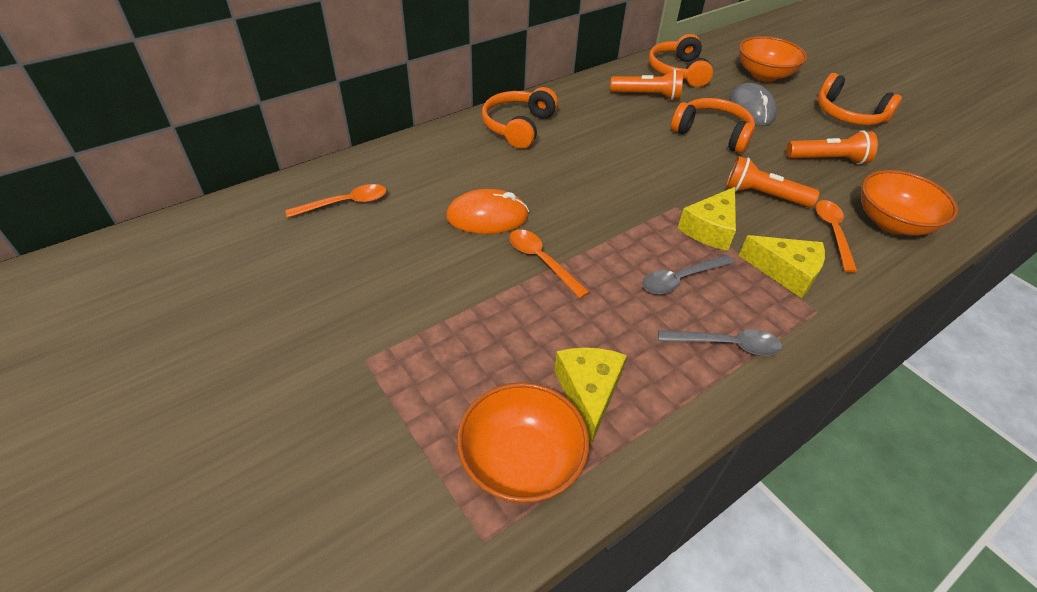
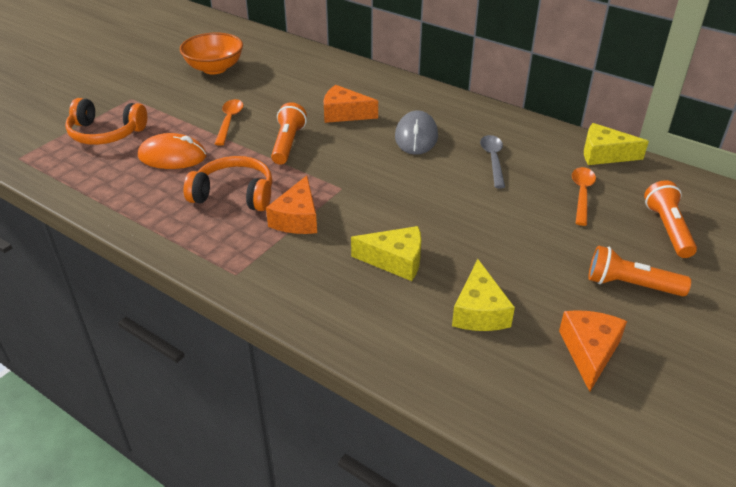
grey spoon: 2 -> 1
orange bowl: 3 -> 1
orange cheese: 0 -> 3
orange headphones: 4 -> 2
orange spoon: 3 -> 2

